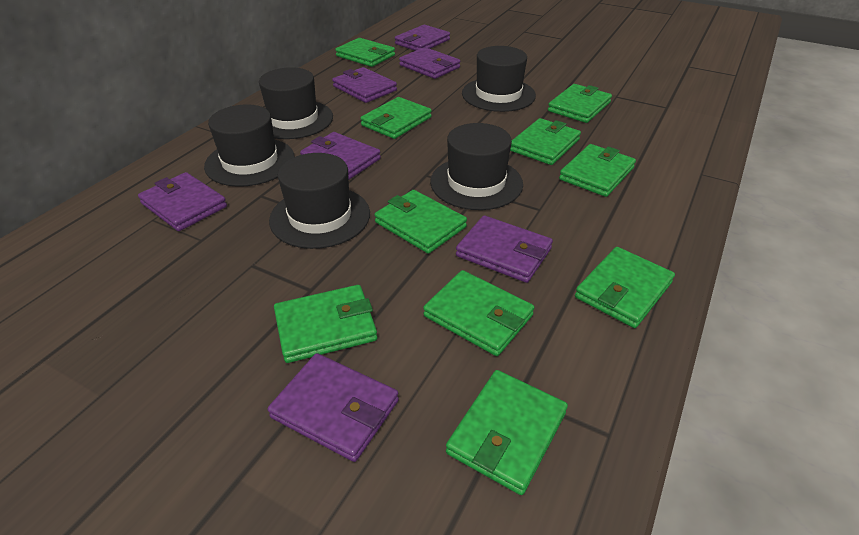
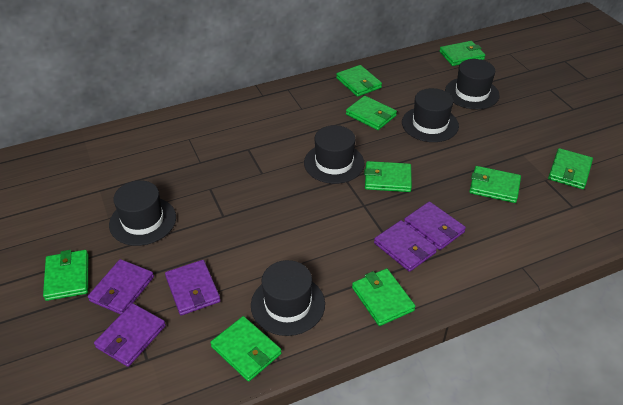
green wallet: 10 -> 9
purple wallet: 7 -> 5

